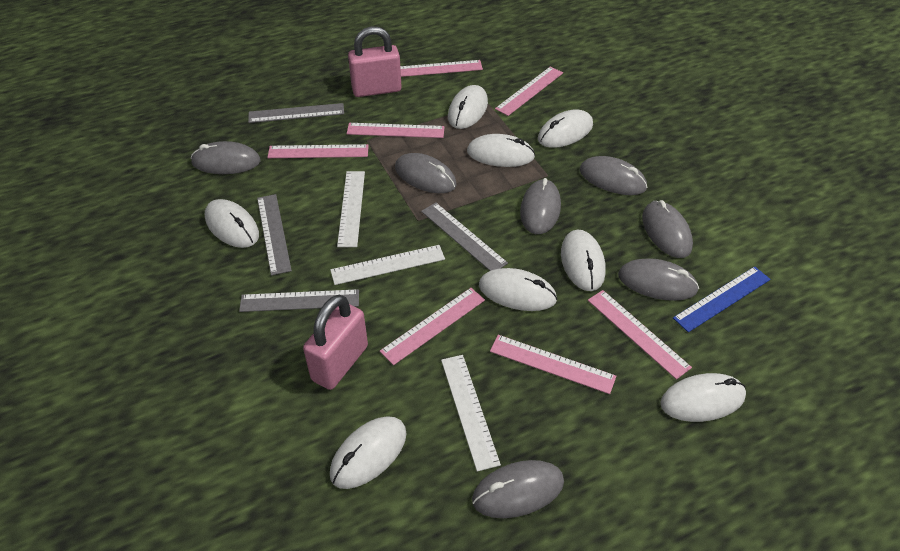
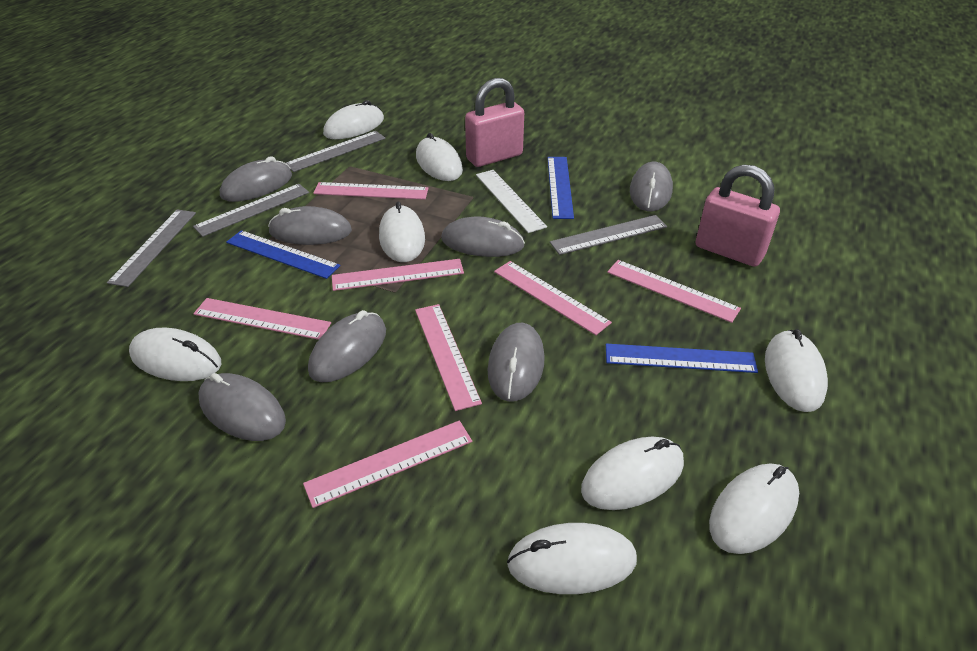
blue ruler: 1 -> 3
white ruler: 3 -> 1

